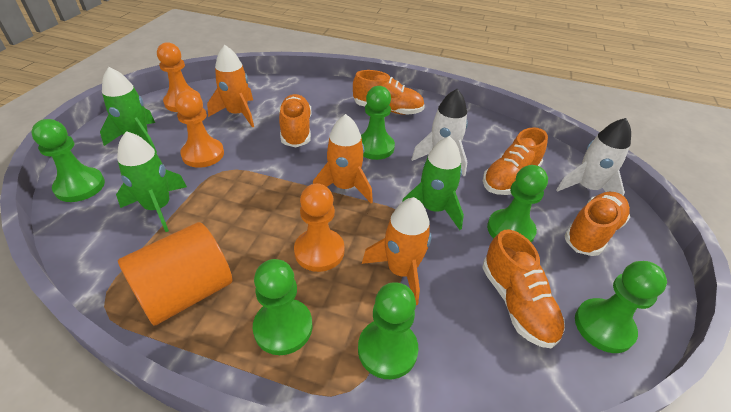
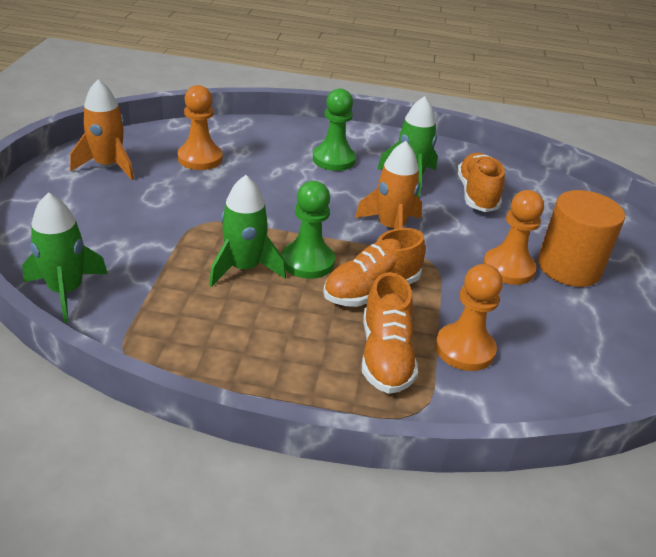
green pawn: 6 -> 2
orange rocket: 3 -> 2
orange shoe: 5 -> 3
white rocket: 2 -> 0

